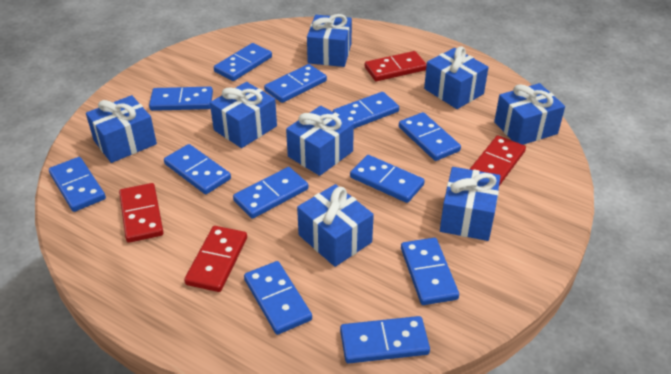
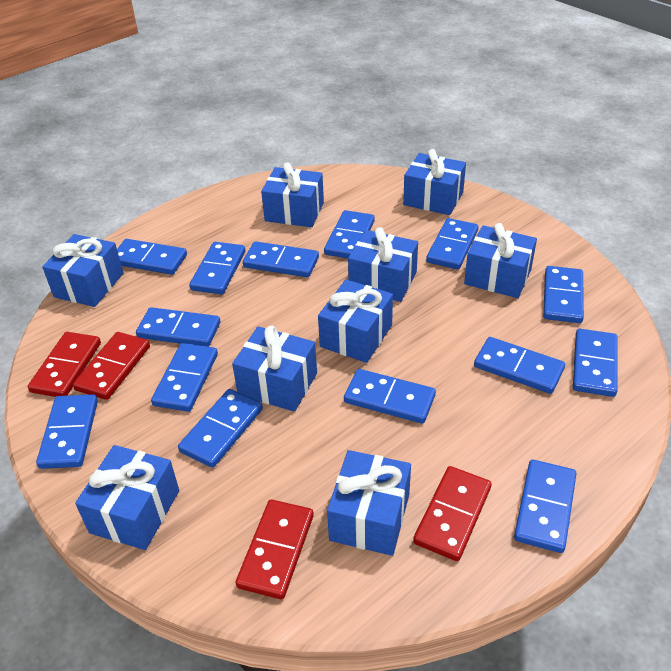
blue domino: 12 -> 14
blue gift: 8 -> 9

